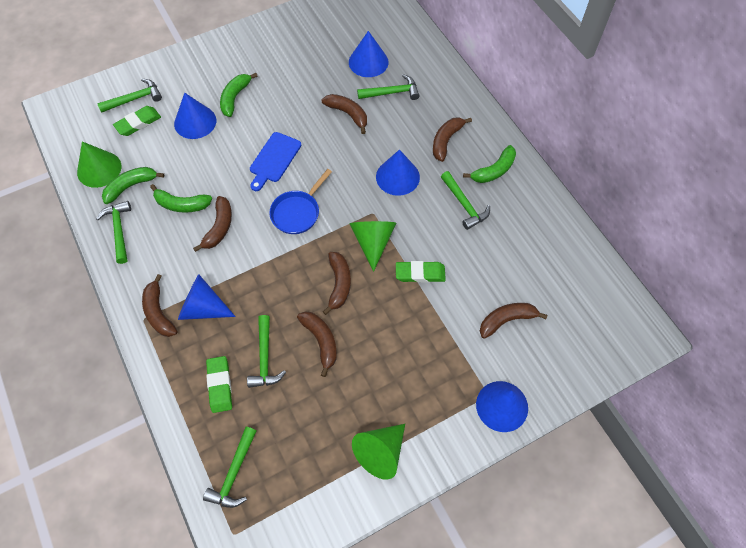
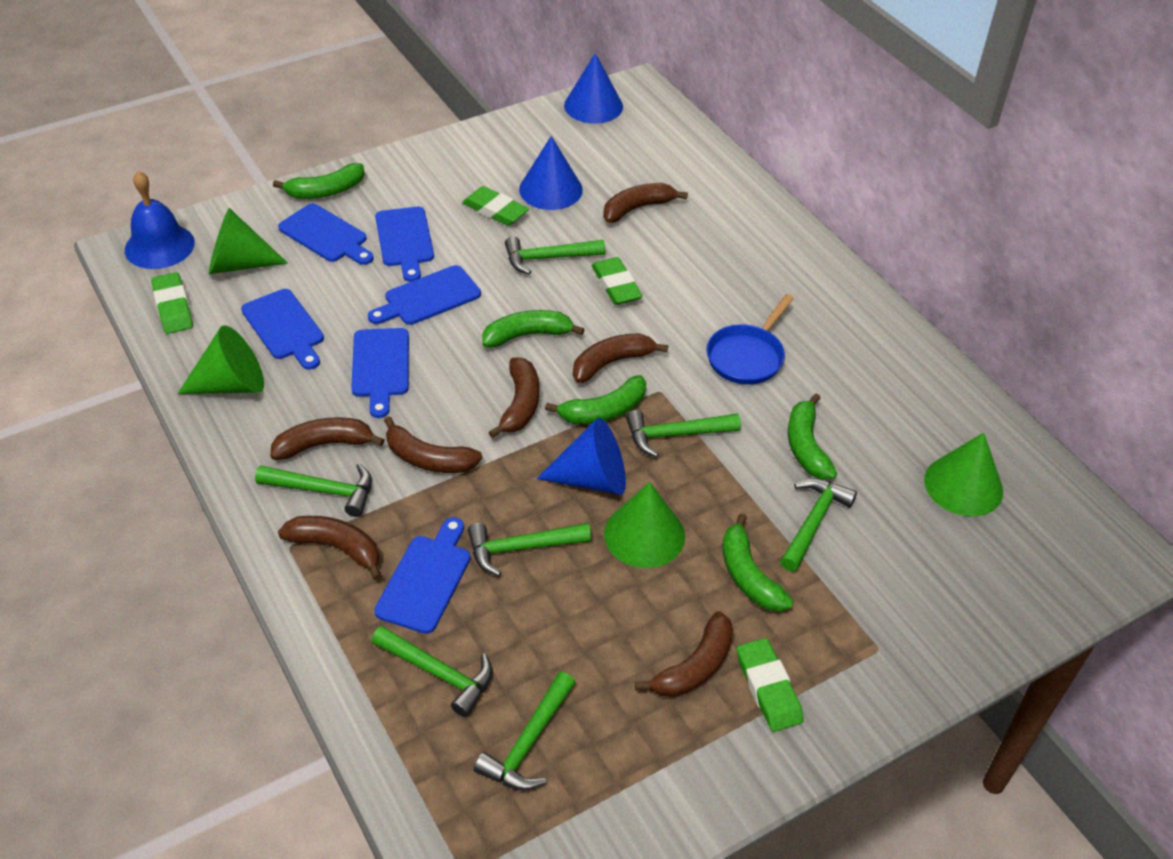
blue bell: 0 -> 1
blue cone: 5 -> 3
blue cutting board: 1 -> 6
green banana: 4 -> 5
green cone: 3 -> 4
green eraser: 3 -> 4
green hammer: 6 -> 7

